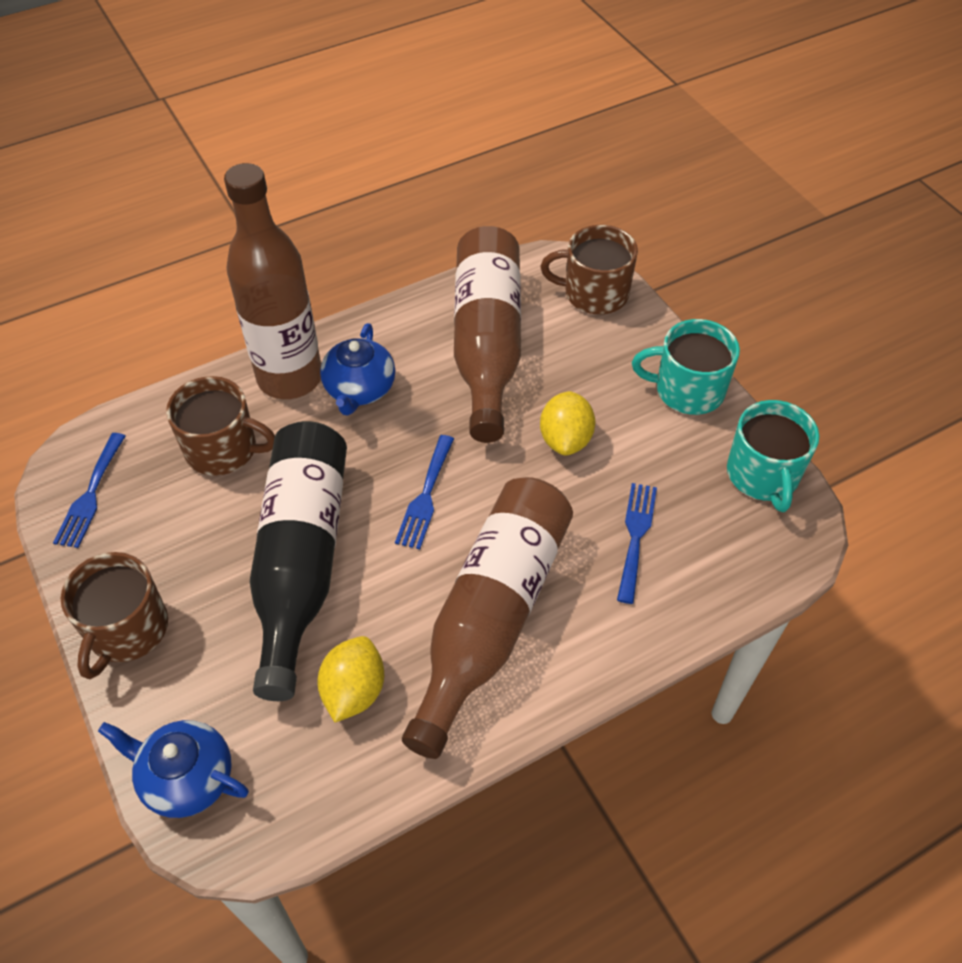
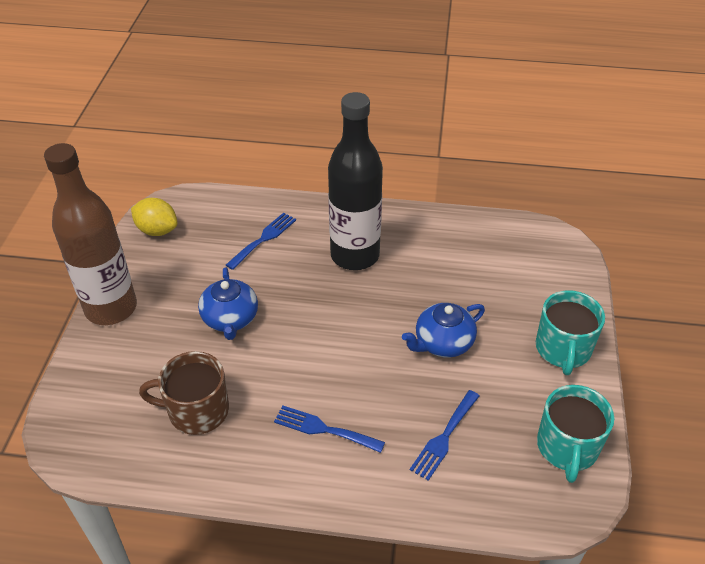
brown bottle: 3 -> 1
brown mug: 3 -> 1
yellow lemon: 2 -> 1

